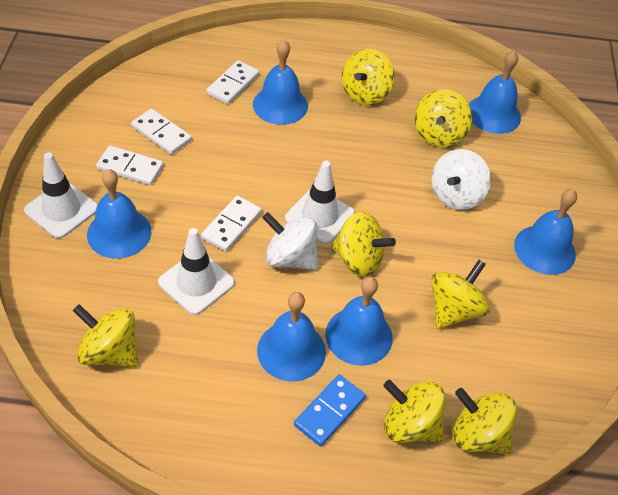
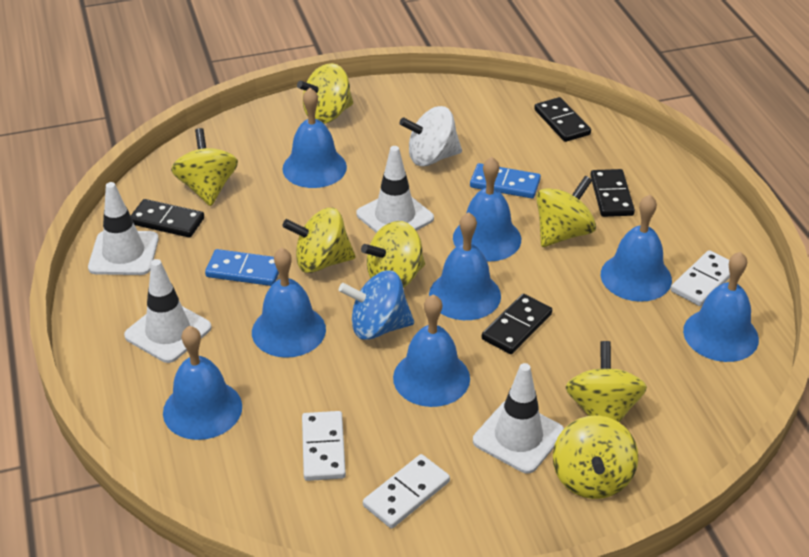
black domino: 0 -> 4
blue bell: 6 -> 8
blue domino: 1 -> 2
blue spinning top: 0 -> 1
white domino: 4 -> 3
white spinning top: 2 -> 1
white traffic cone: 3 -> 4

